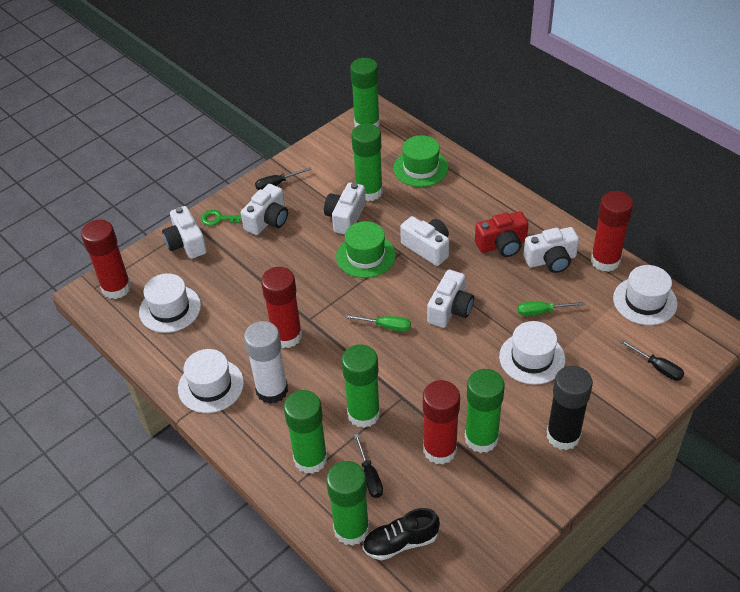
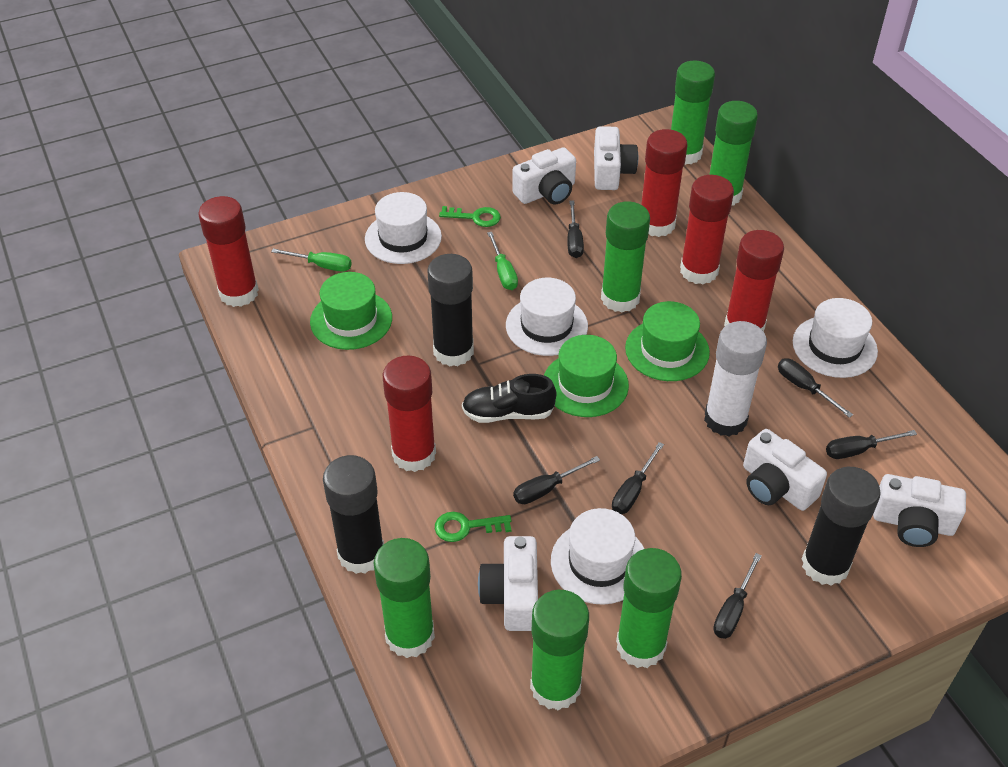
black glue stick: 1 -> 3
black screwdriver: 3 -> 6
green hat: 2 -> 3
green key: 1 -> 2
red camera: 1 -> 0
red glue stick: 4 -> 5
white camera: 6 -> 5

